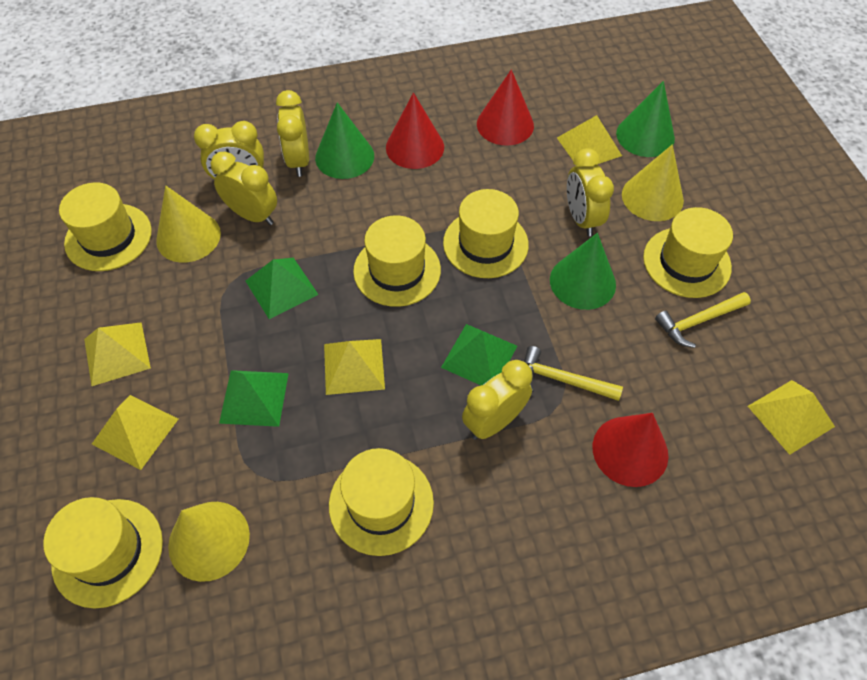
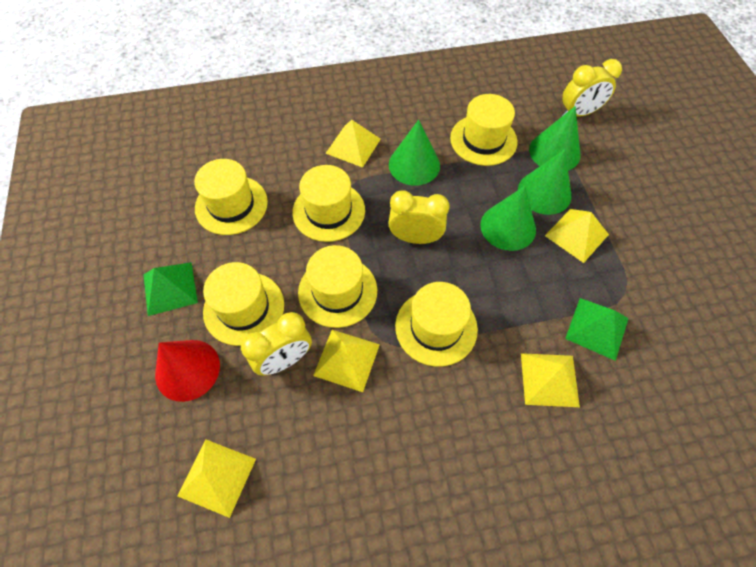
green cone: 3 -> 4
green pyramid: 3 -> 2
red cone: 3 -> 1
yellow clock: 5 -> 3
yellow cone: 3 -> 0
yellow hammer: 2 -> 0

